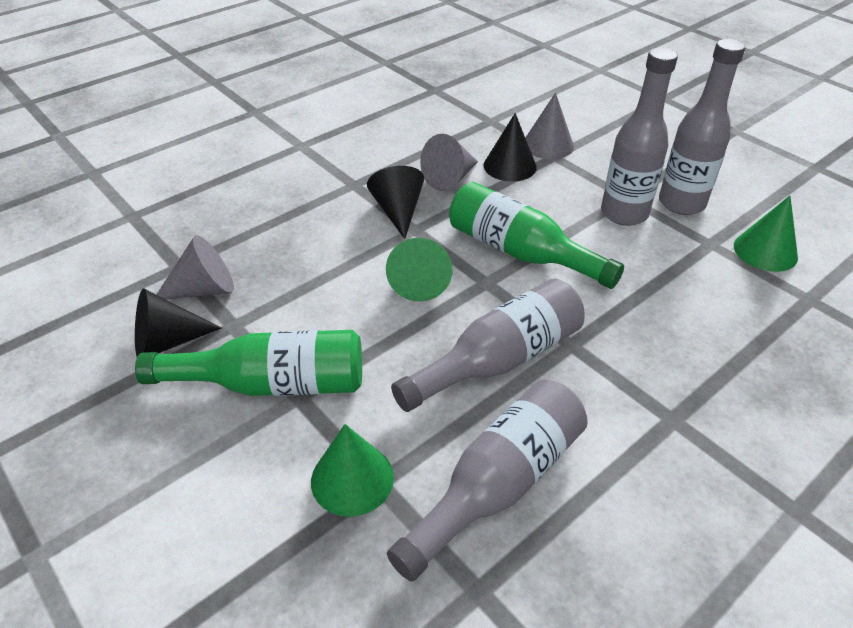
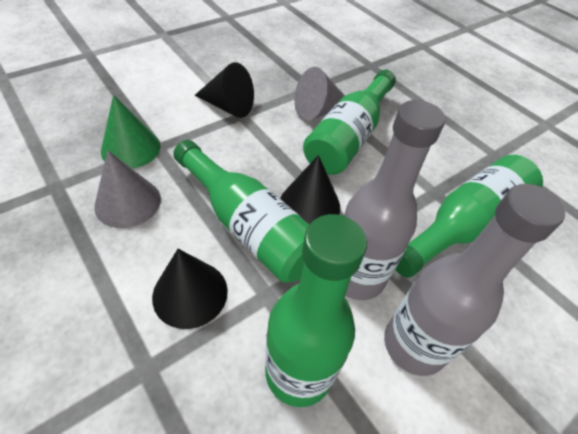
green bottle: 2 -> 4
green cone: 3 -> 1
grey bottle: 4 -> 2
grey cone: 3 -> 2

